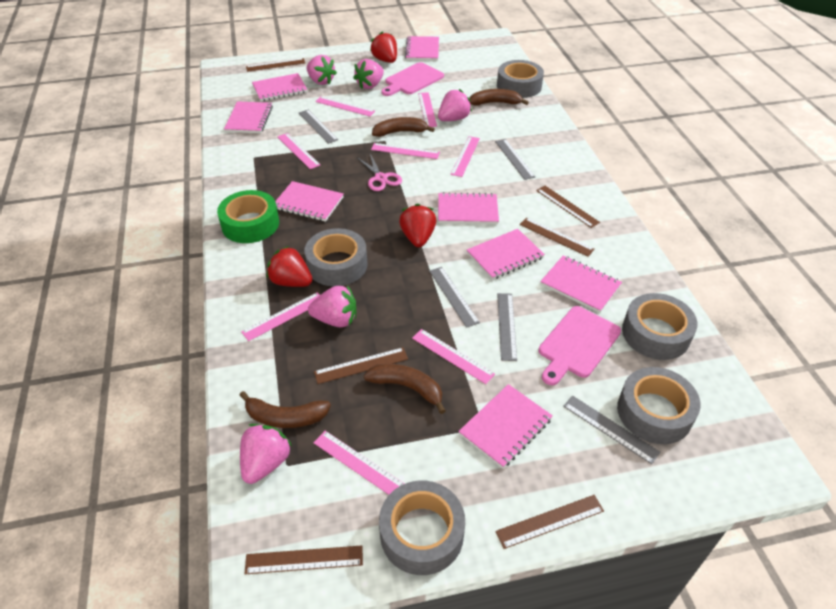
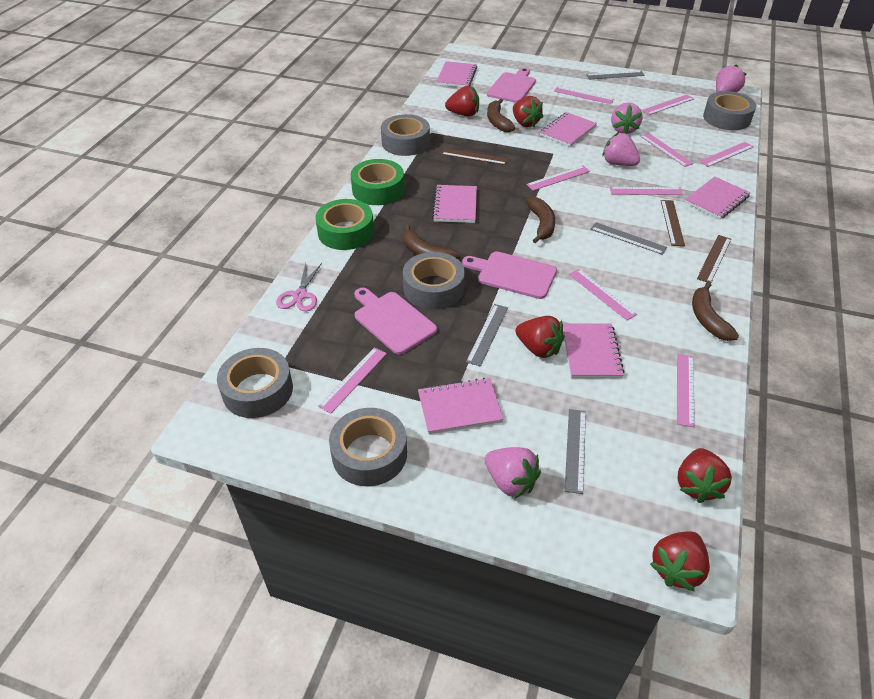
brown ruler: 6 -> 3
green tape: 1 -> 2
grey ruler: 5 -> 4
pink cutting board: 2 -> 3
pink notebook: 8 -> 6
pink ruler: 8 -> 9
pink strawberry: 5 -> 4
red strawberry: 3 -> 5

